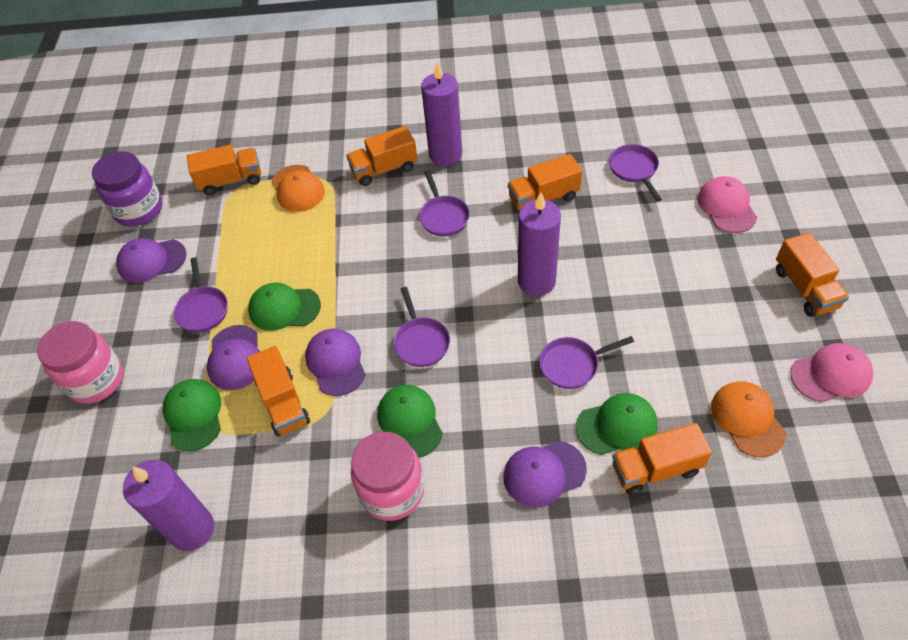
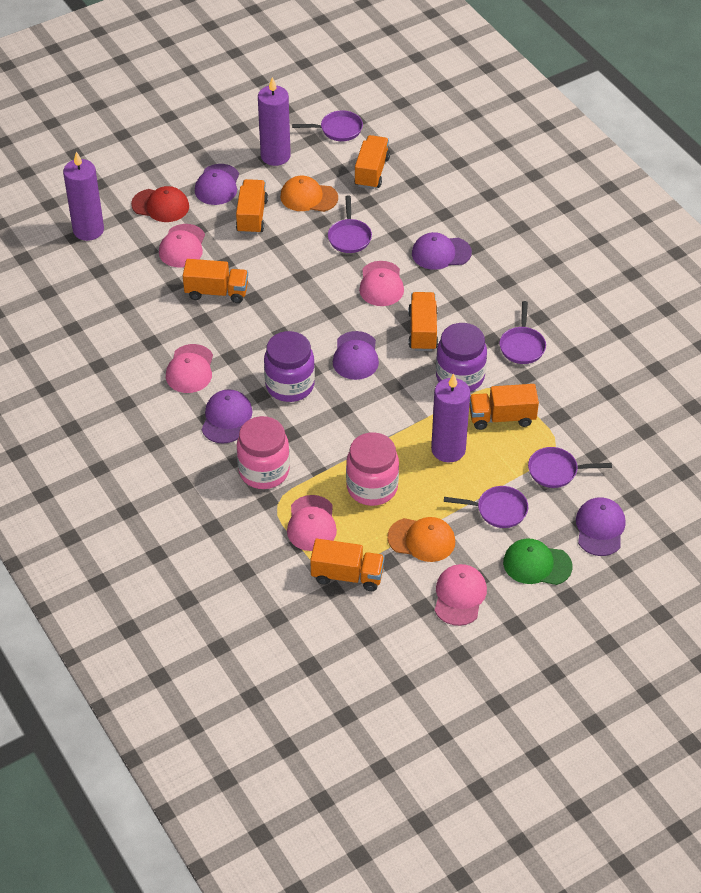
green cap: 4 -> 1
pink cap: 2 -> 5
purple cap: 4 -> 5
purple jar: 1 -> 2
red cap: 0 -> 1

